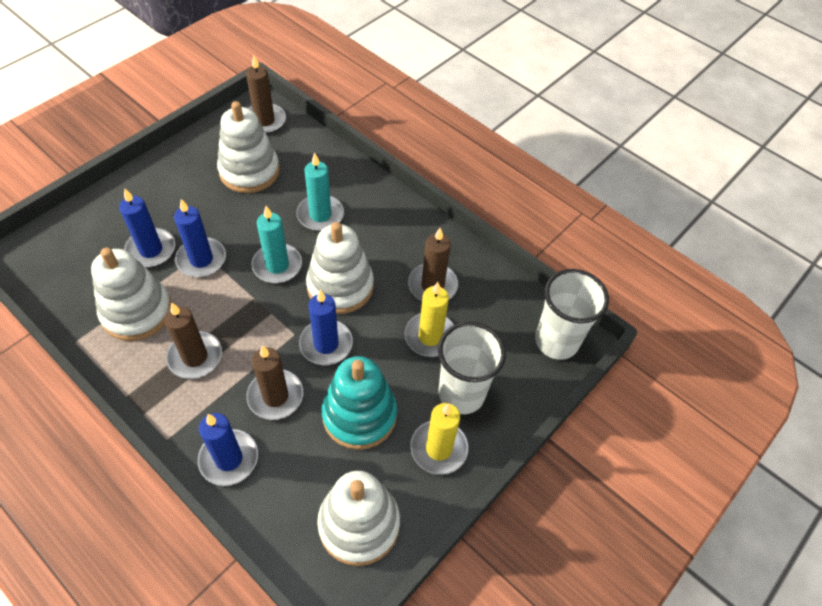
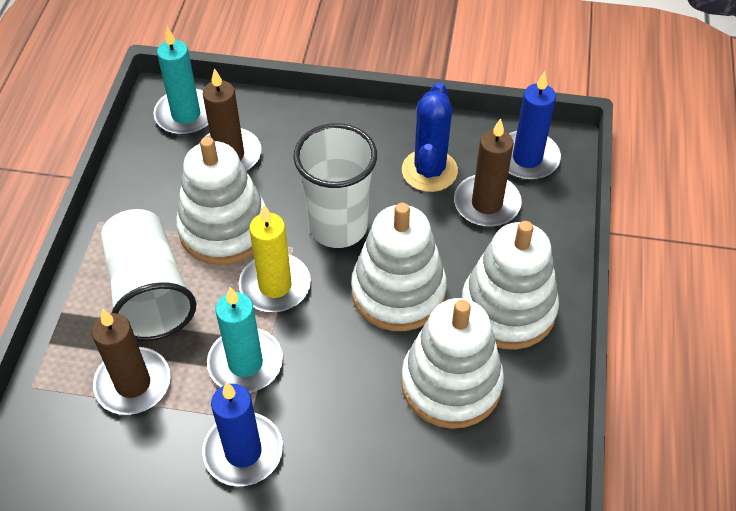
blue cactus: 0 -> 1
blue candle: 4 -> 2
brown candle: 4 -> 3
turquoise stacking toy: 1 -> 0
yellow candle: 2 -> 1

